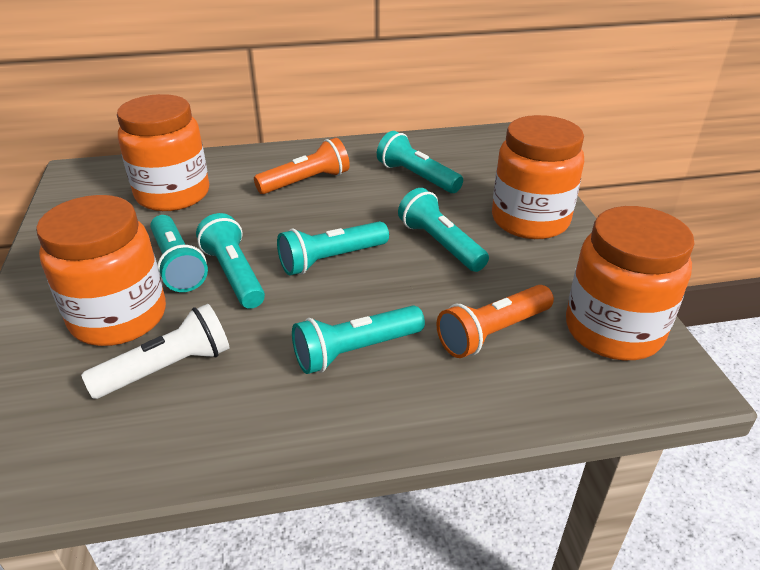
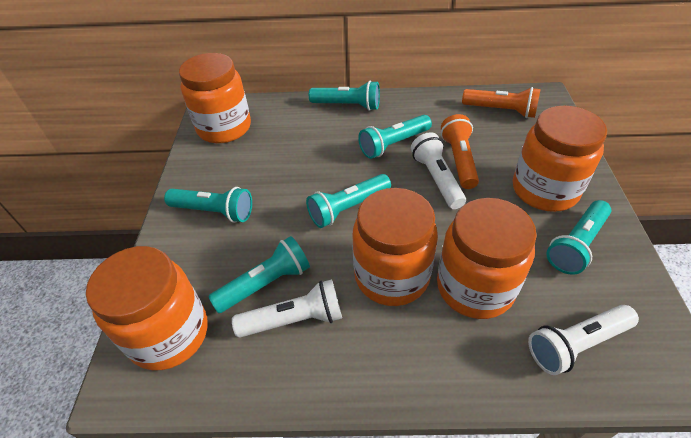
orange jar: 4 -> 5
white flashlight: 1 -> 3

